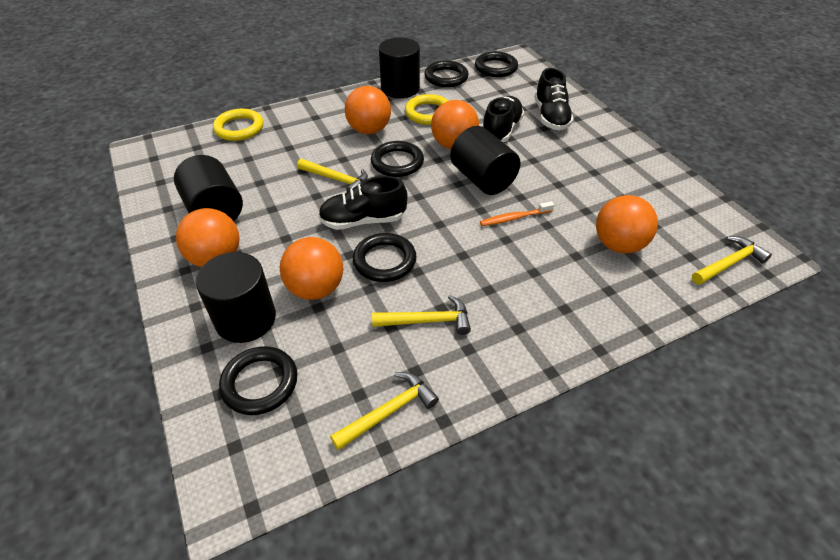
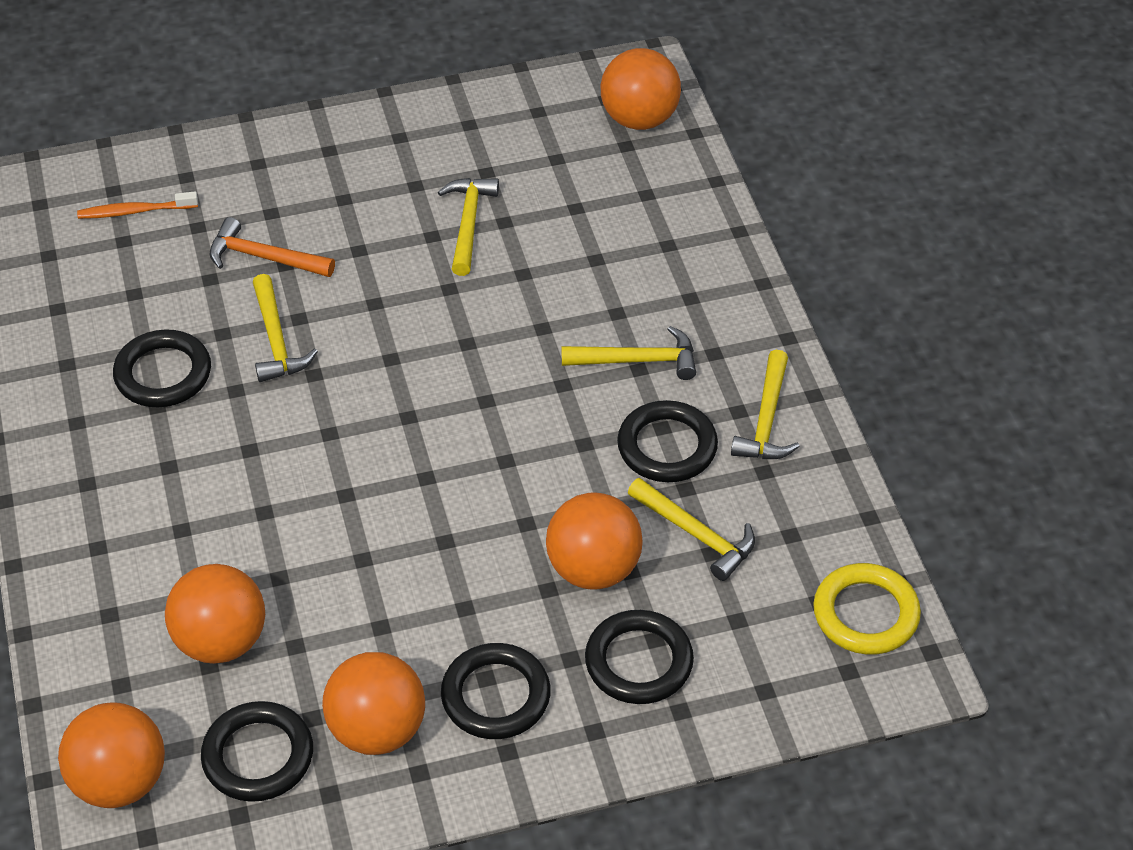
black cylinder: 4 -> 0
black shoe: 3 -> 0
orange hammer: 0 -> 1
yellow hammer: 4 -> 5
yellow ring: 2 -> 1

